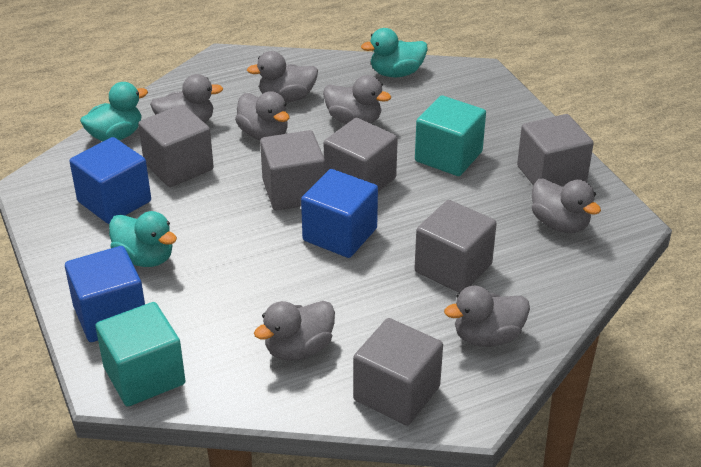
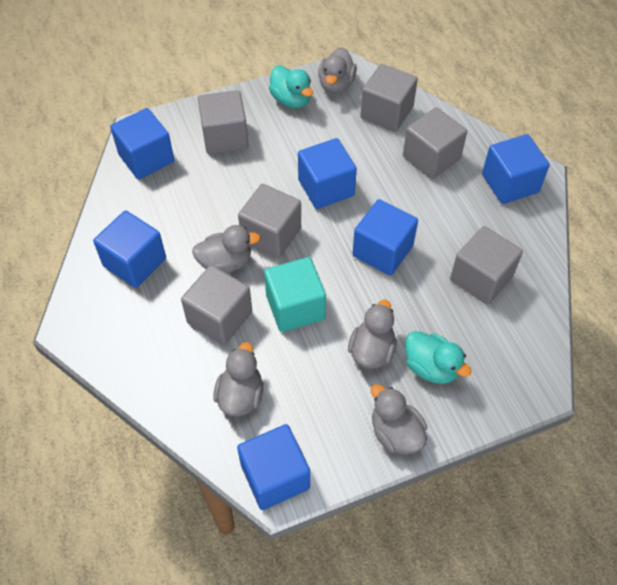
blue cube: 3 -> 6
grey duck: 7 -> 5
turquoise cube: 2 -> 1
turquoise duck: 3 -> 2

